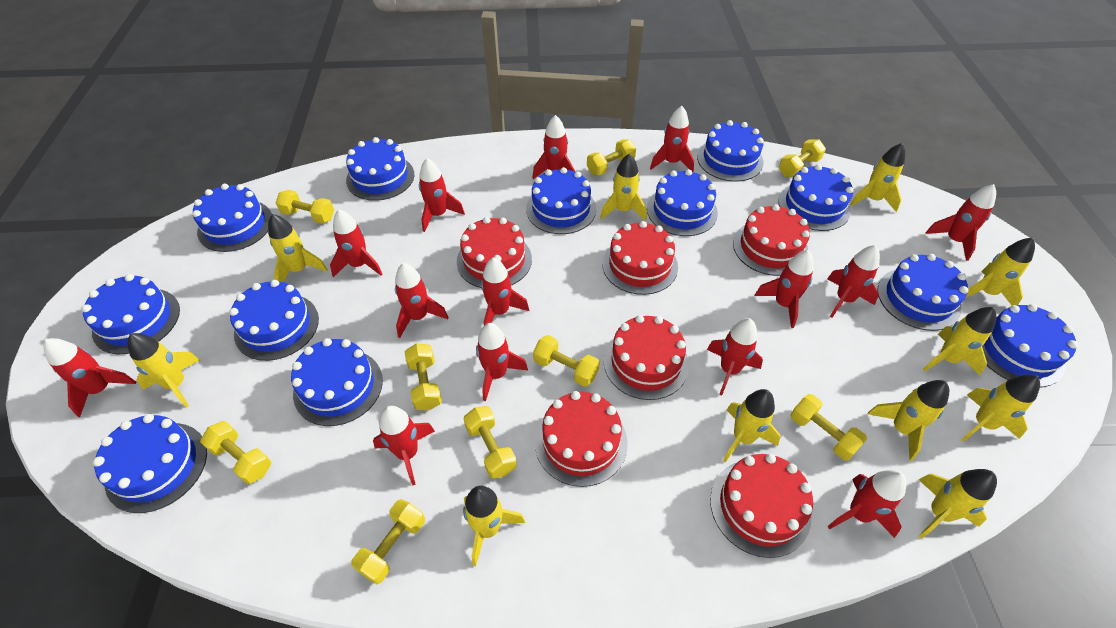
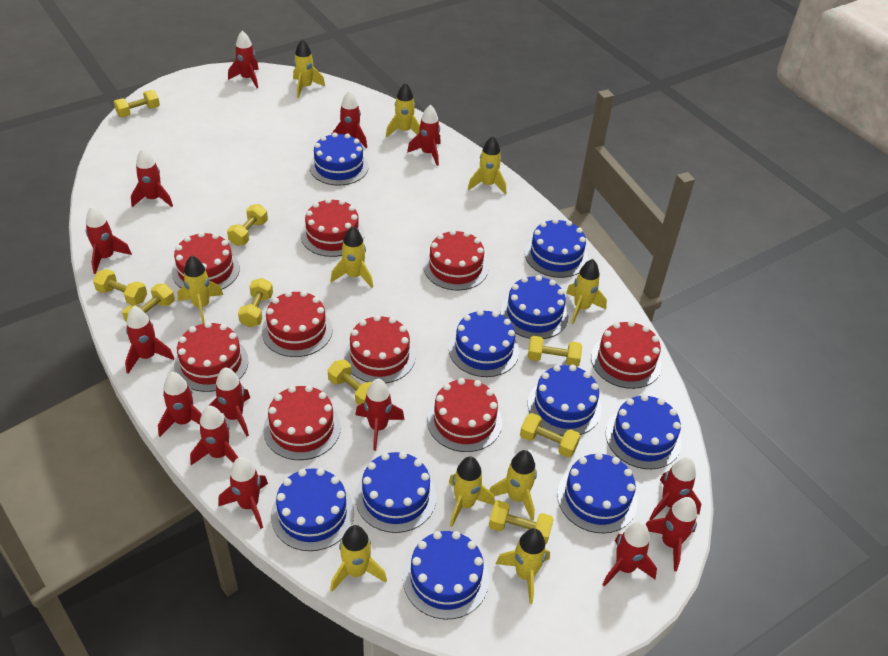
blue cake: 12 -> 10
red cake: 6 -> 9
yellow rocket: 11 -> 10

